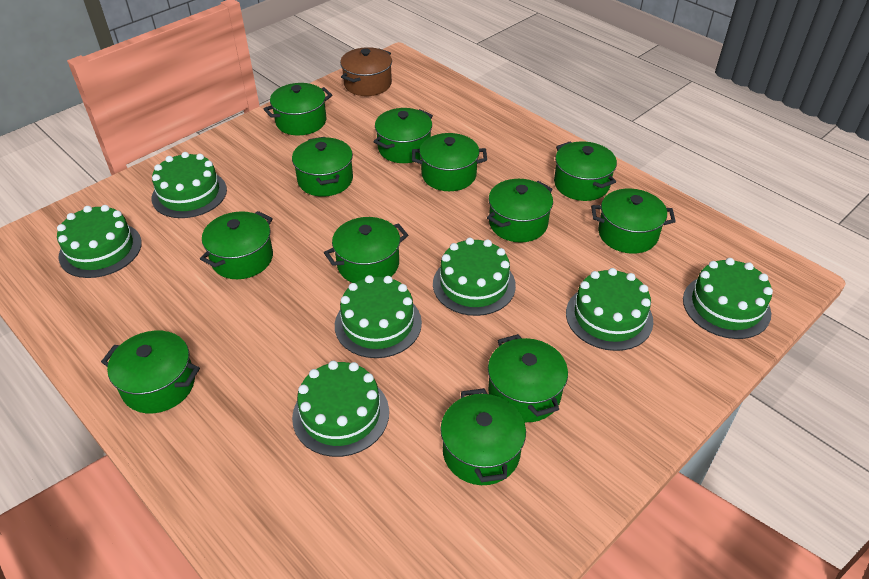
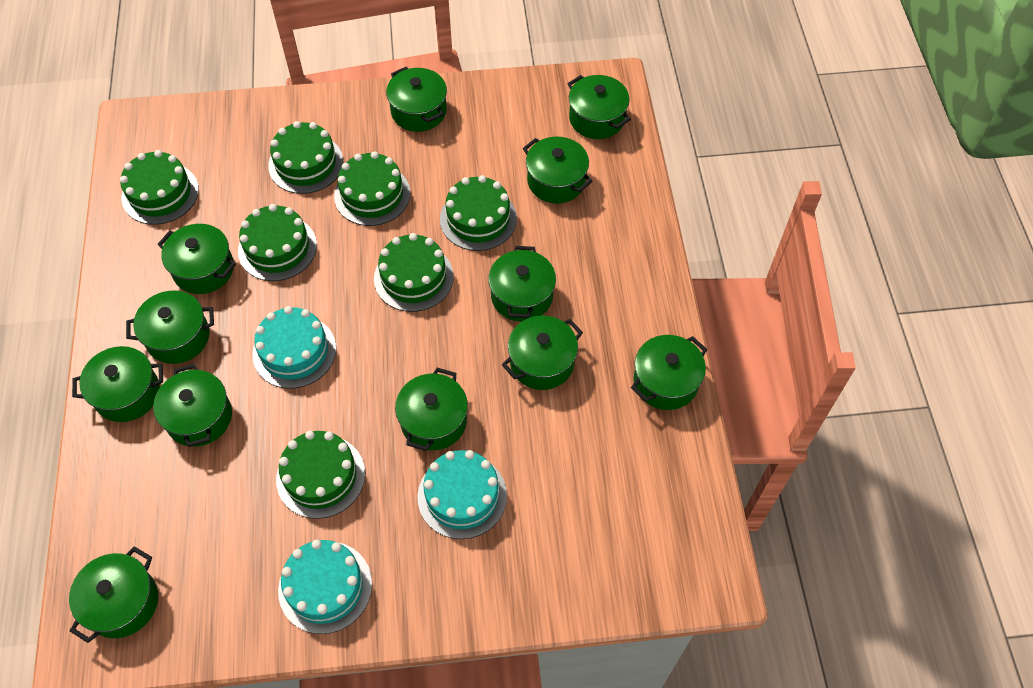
brown pot: 1 -> 0
turquoise cake: 0 -> 3

